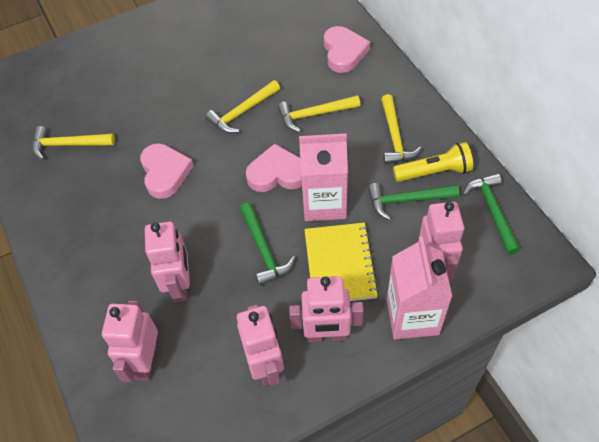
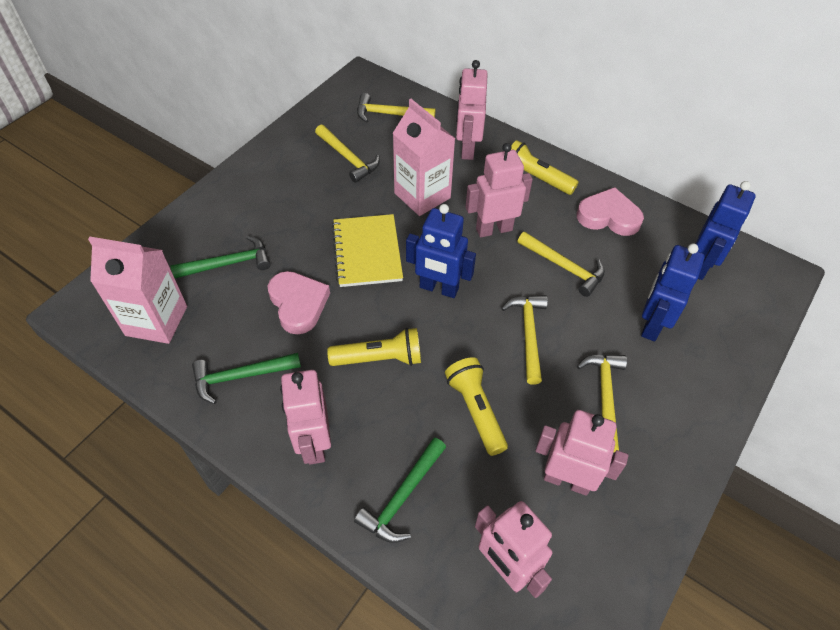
blue robot: 0 -> 3
pink heart: 3 -> 2
yellow flashlight: 1 -> 3
yellow hammer: 4 -> 5

